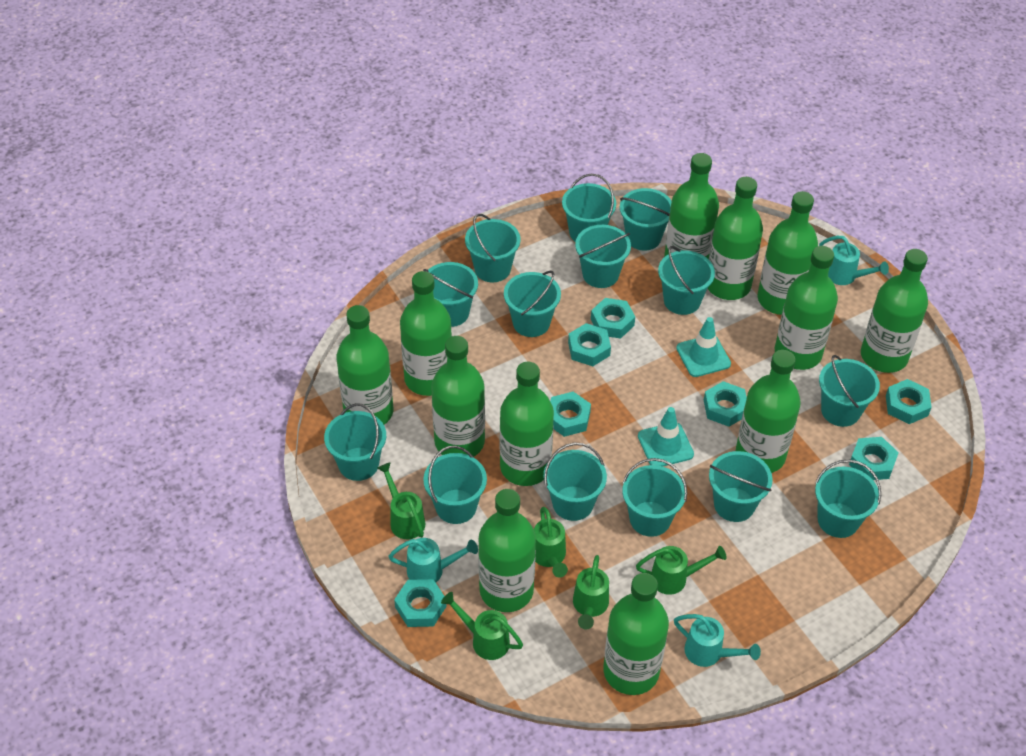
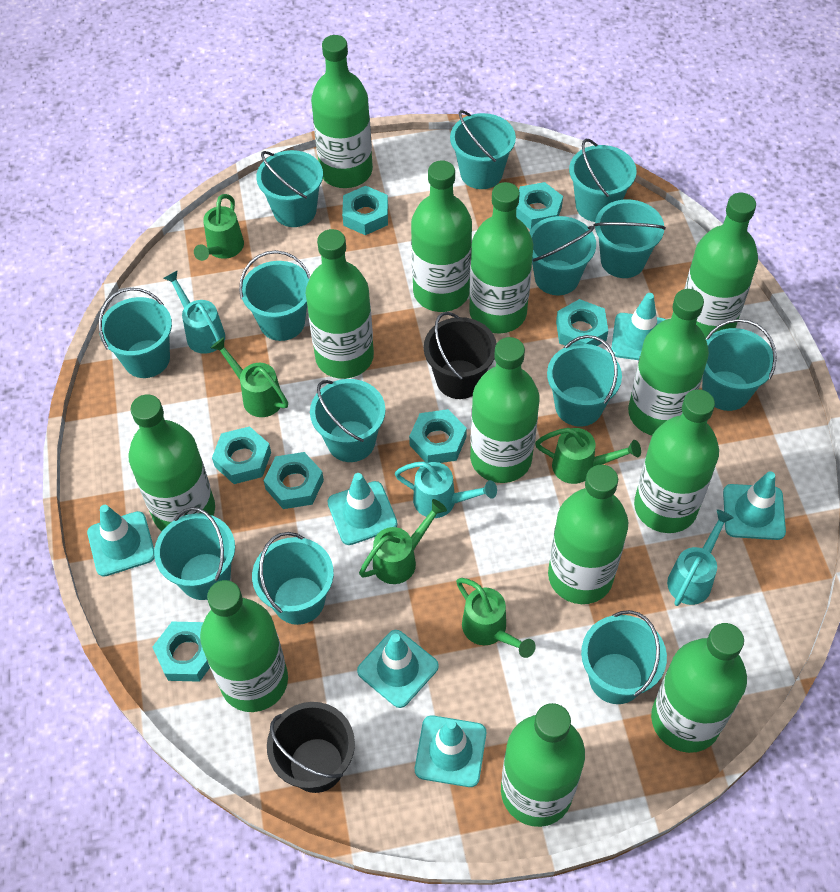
black bucket: 0 -> 2
green bottle: 12 -> 13
turquoise bucket: 14 -> 13
turquoise traffic cone: 2 -> 6

